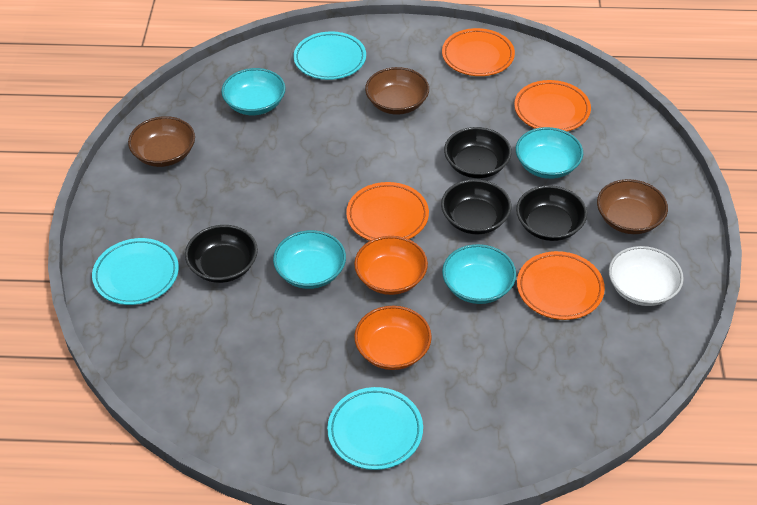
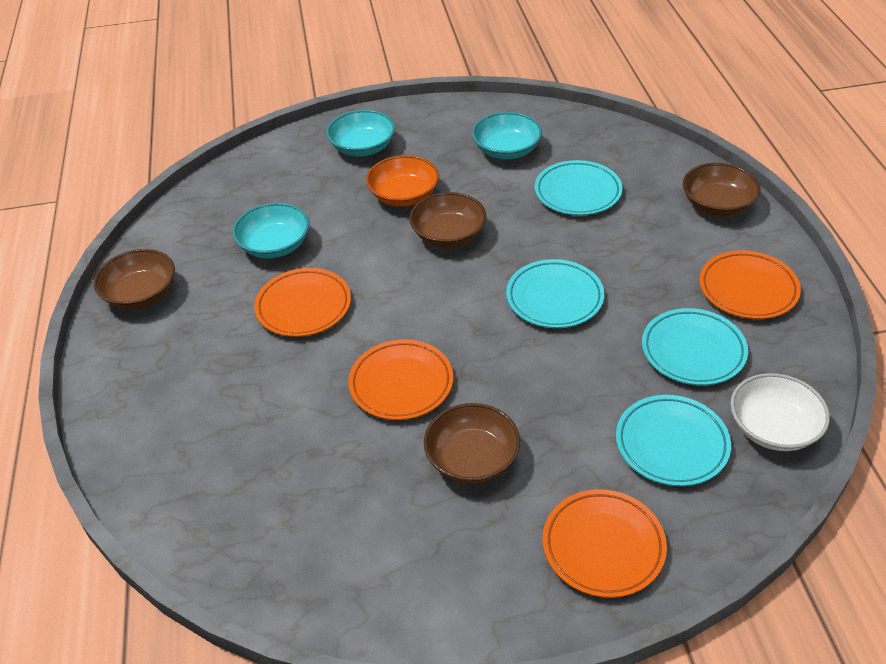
black bowl: 4 -> 0
brown bowl: 3 -> 4
orange bowl: 2 -> 1
turquoise bowl: 4 -> 3
turquoise plate: 3 -> 4

